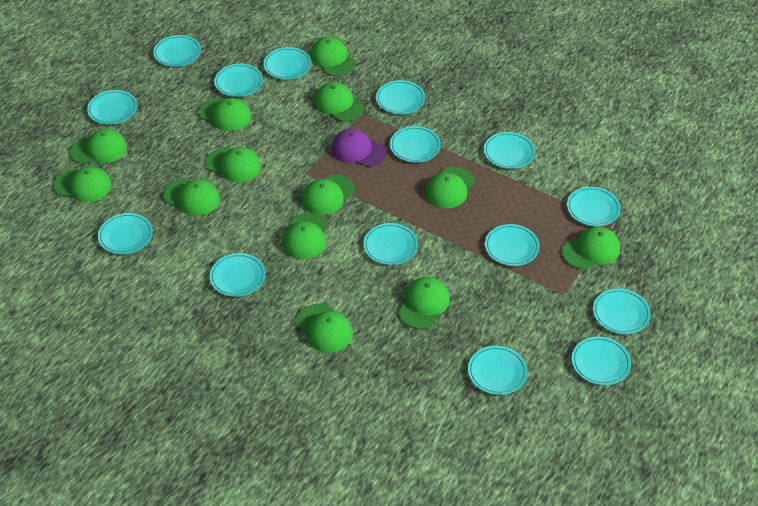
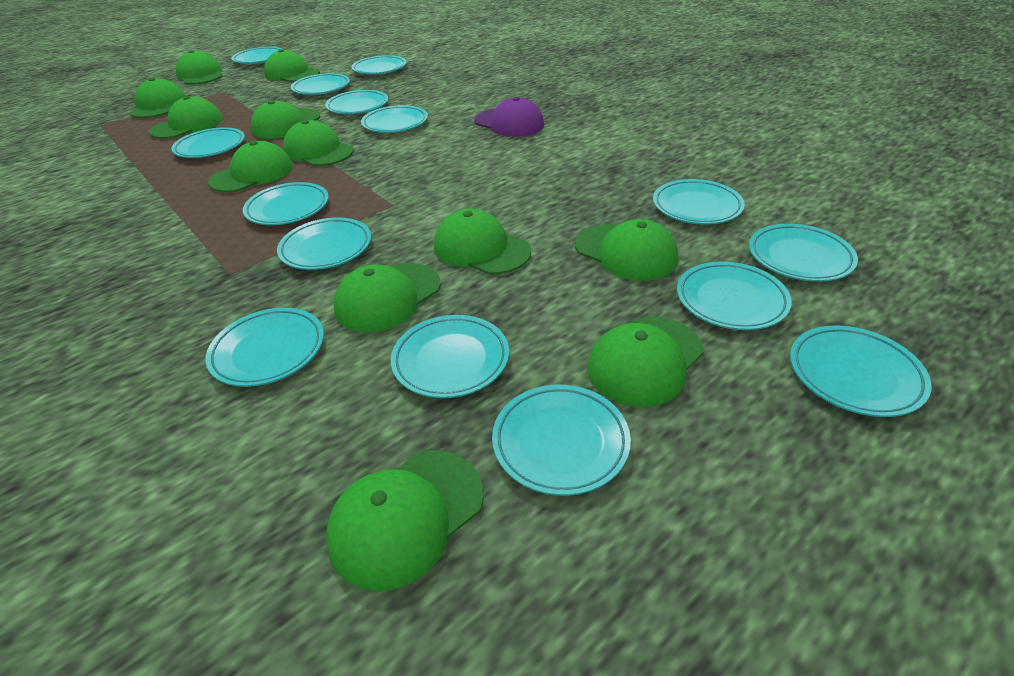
green cap: 13 -> 12

